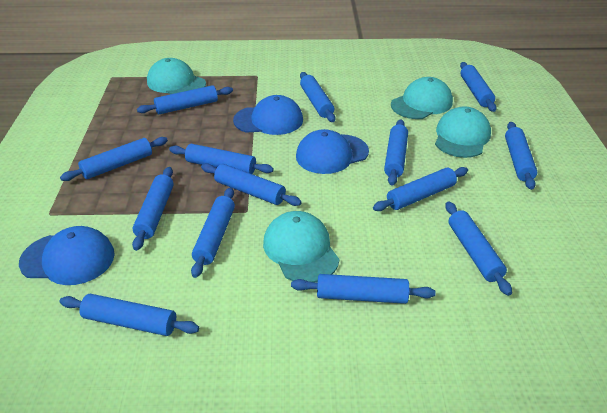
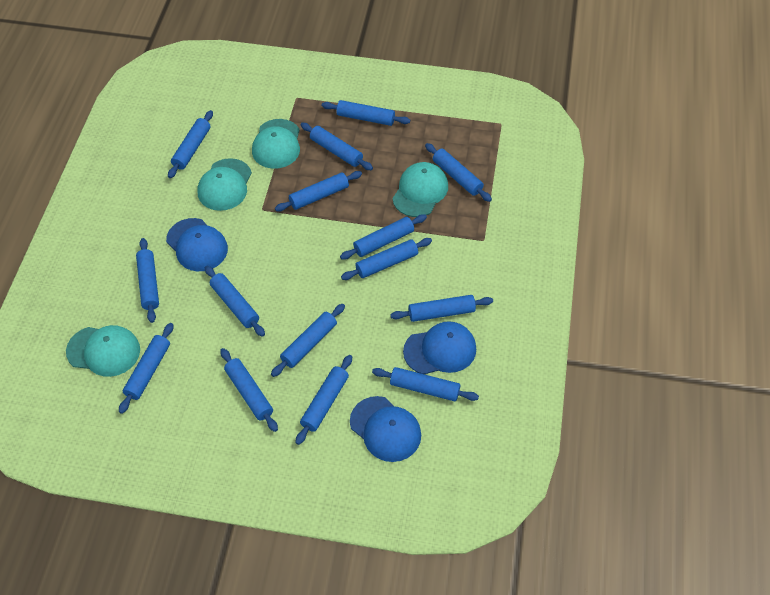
blue rolling pin: 14 -> 15

